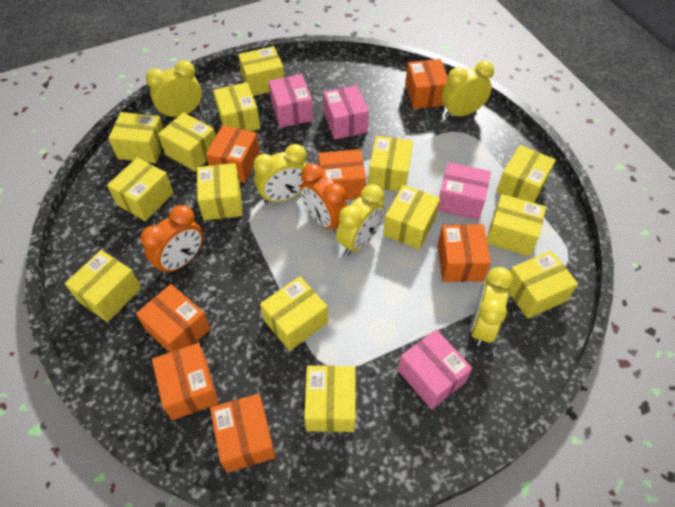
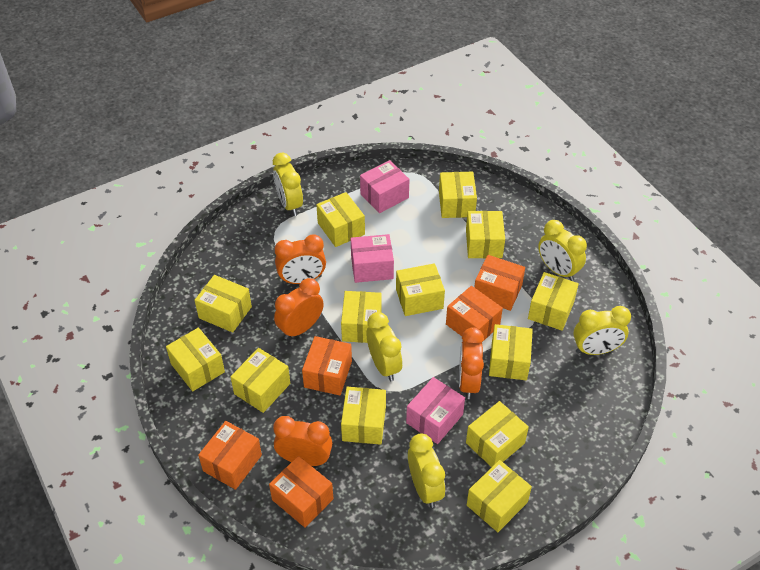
orange box: 7 -> 5
orange clock: 2 -> 4
pink box: 4 -> 3
yellow box: 14 -> 13

